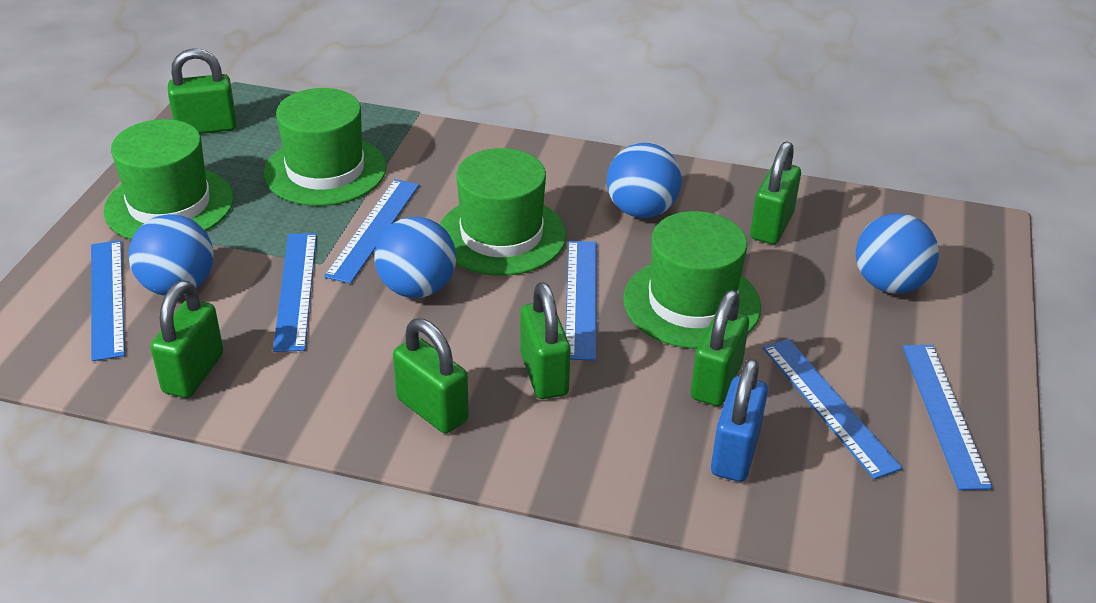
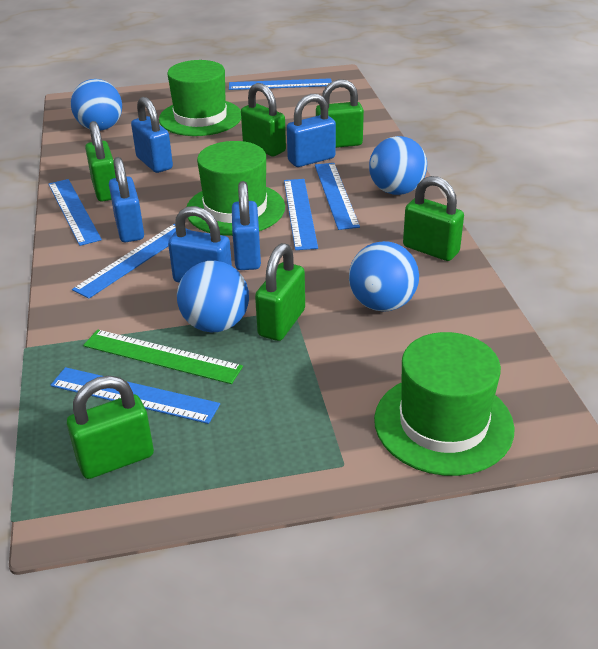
blue padlock: 1 -> 5
green hat: 4 -> 3
green ruler: 0 -> 1

